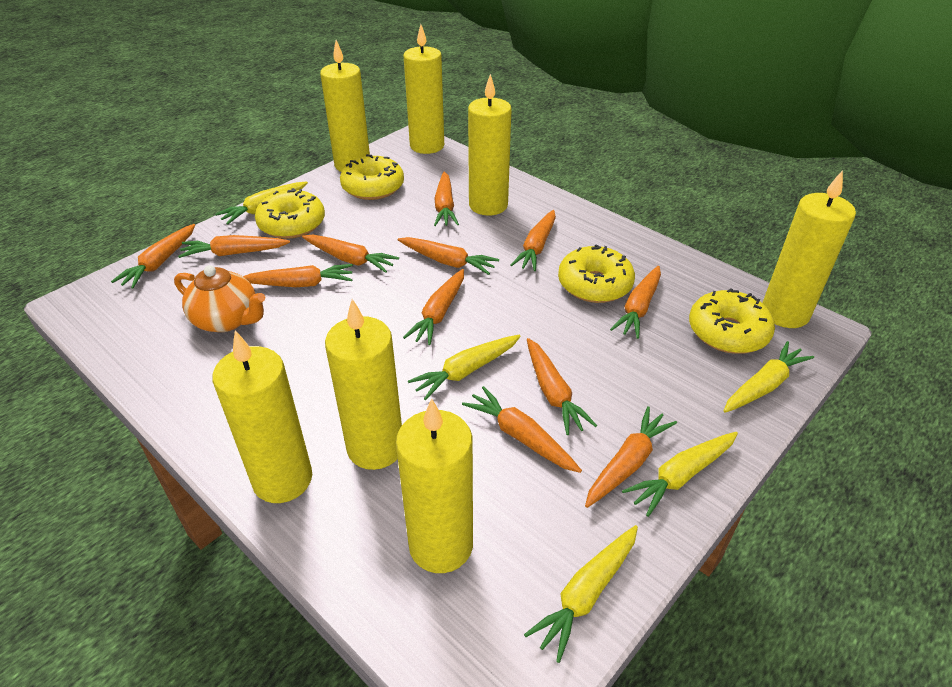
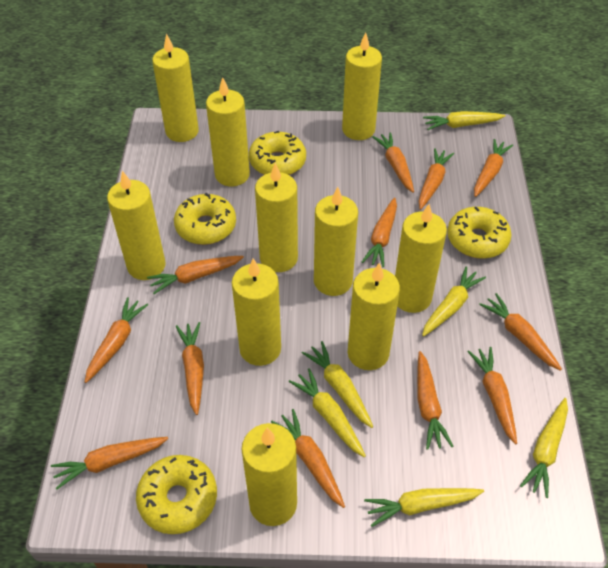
orange teapot: 1 -> 0
yellow candle: 7 -> 10
yellow carrot: 5 -> 6

